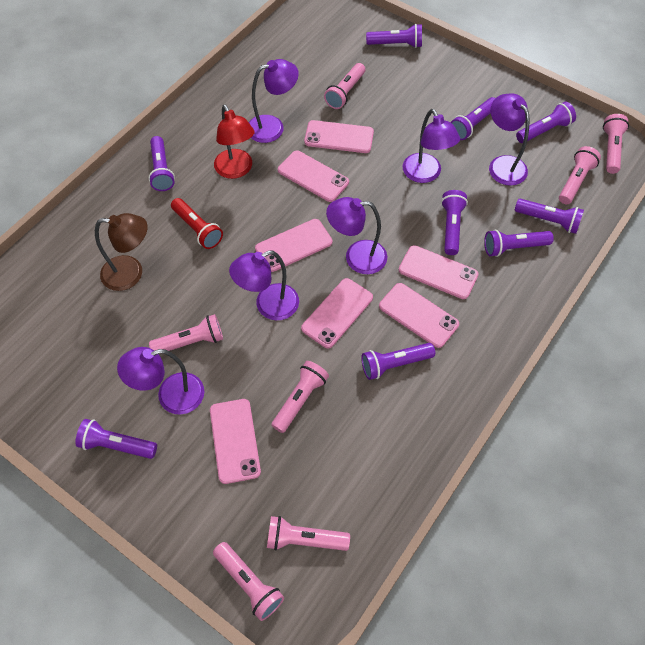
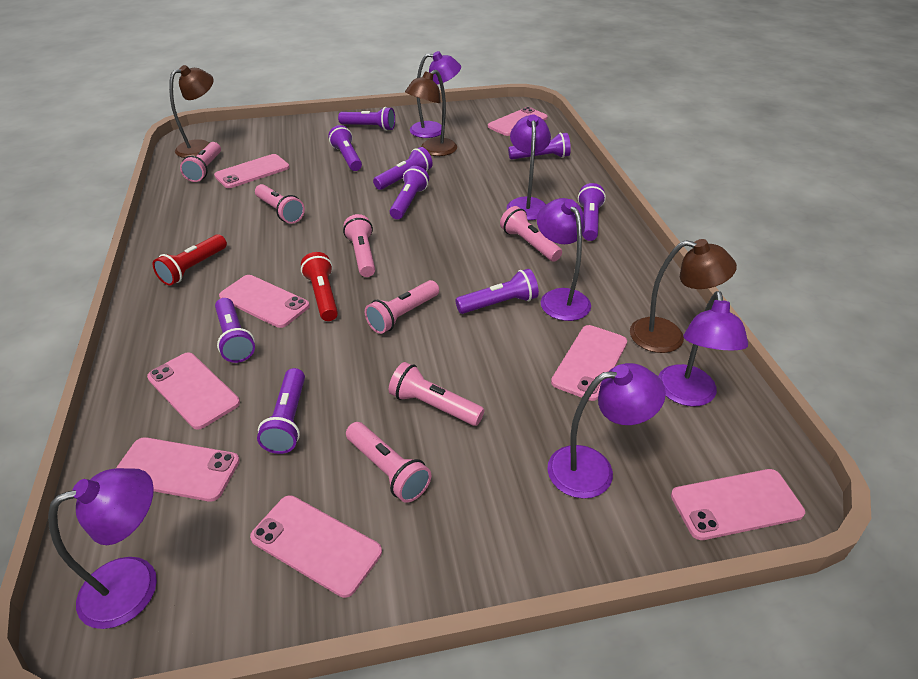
brown lamp: 1 -> 3
pink phone: 7 -> 8
red flashlight: 1 -> 2
red lamp: 1 -> 0

